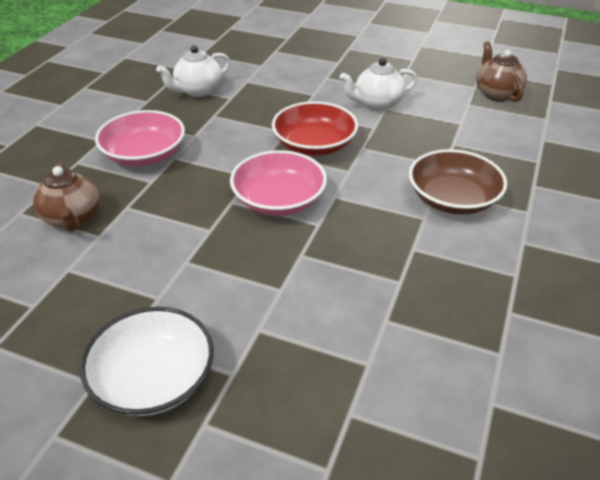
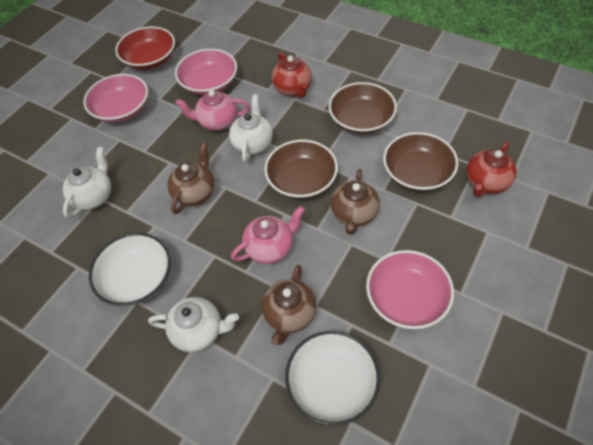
brown bowl: 1 -> 3
brown teapot: 2 -> 3
pink bowl: 2 -> 3
pink teapot: 0 -> 2
red teapot: 0 -> 2
white bowl: 1 -> 2
white teapot: 2 -> 3

